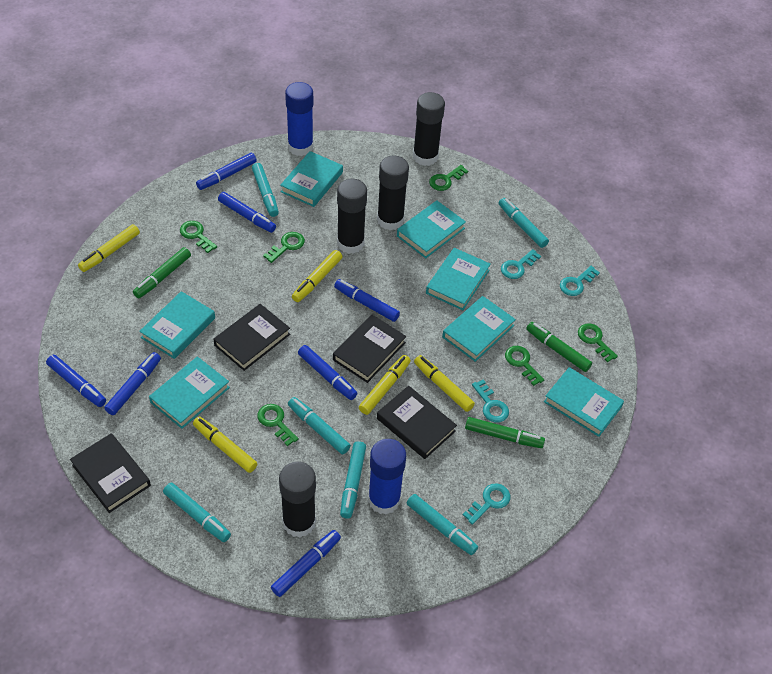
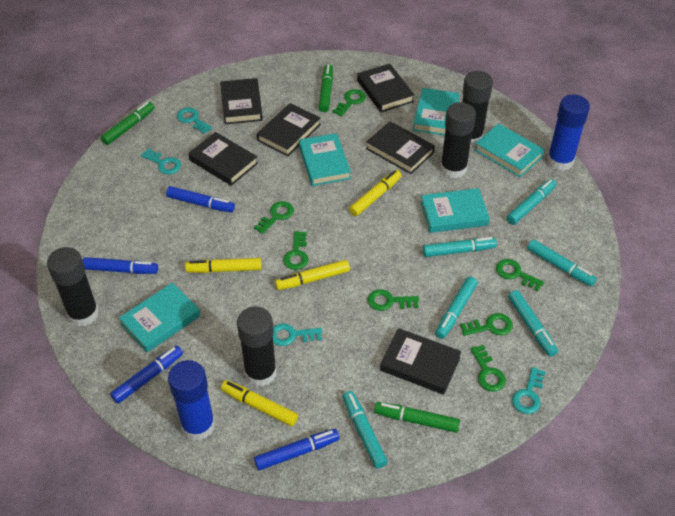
black book: 4 -> 6
blue marker: 7 -> 4
green key: 6 -> 7
turquoise book: 7 -> 5
yellow marker: 5 -> 4

